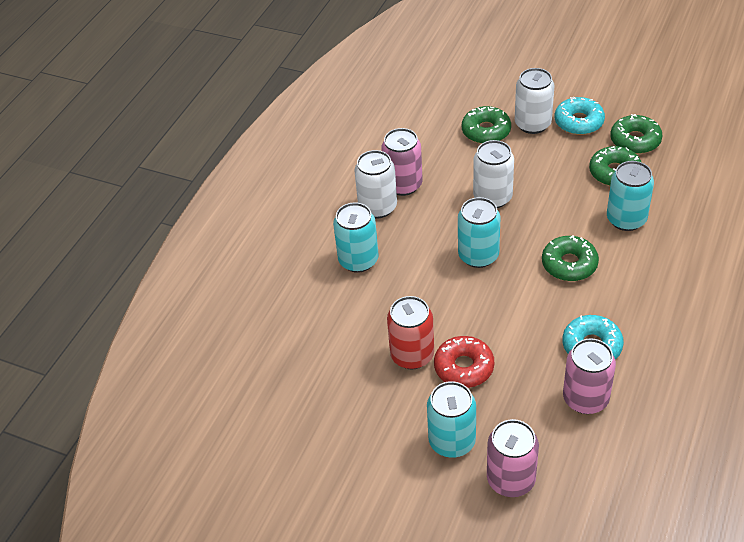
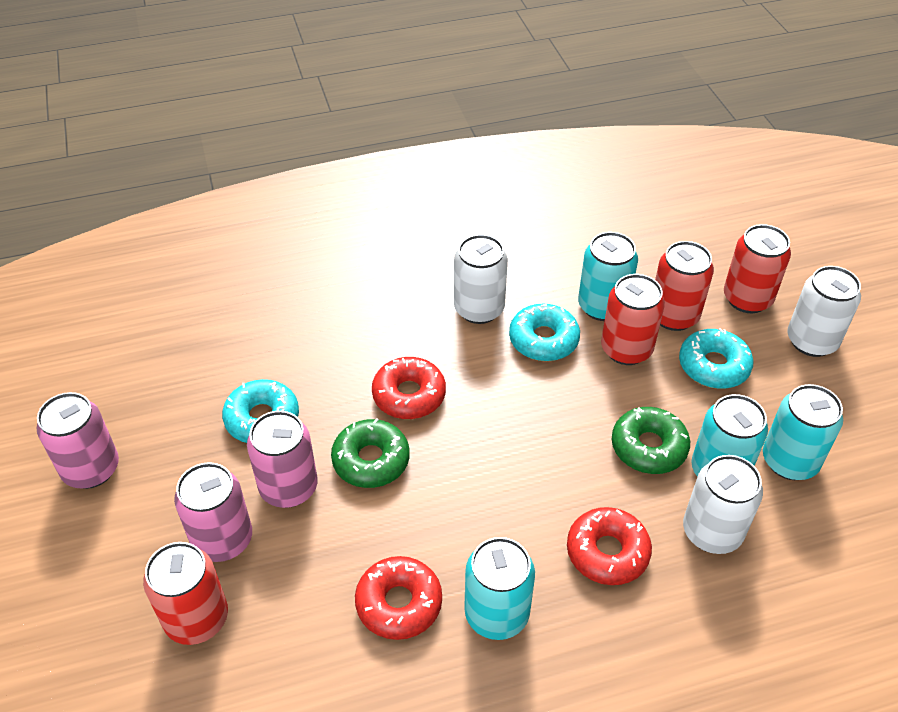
green donut: 4 -> 2
red can: 1 -> 4
red donut: 1 -> 3
turquoise donut: 2 -> 3

